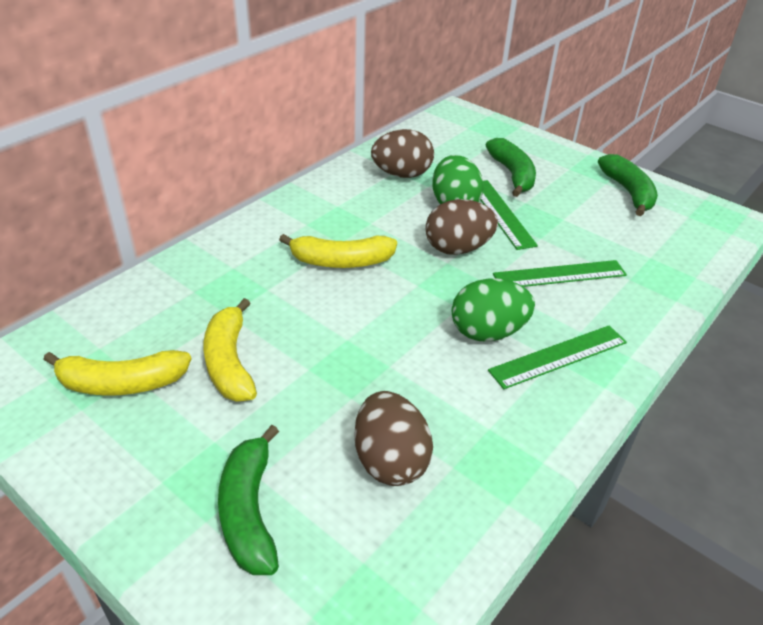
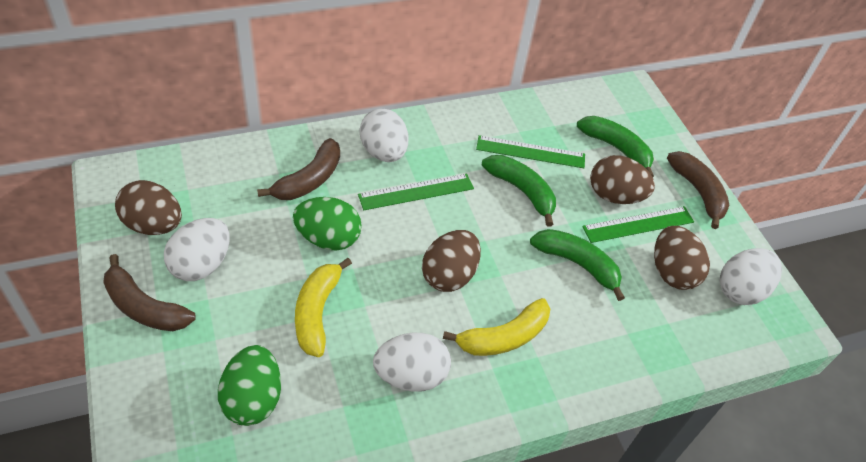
brown banana: 0 -> 3
brown egg: 3 -> 4
white egg: 0 -> 4
yellow banana: 3 -> 2

